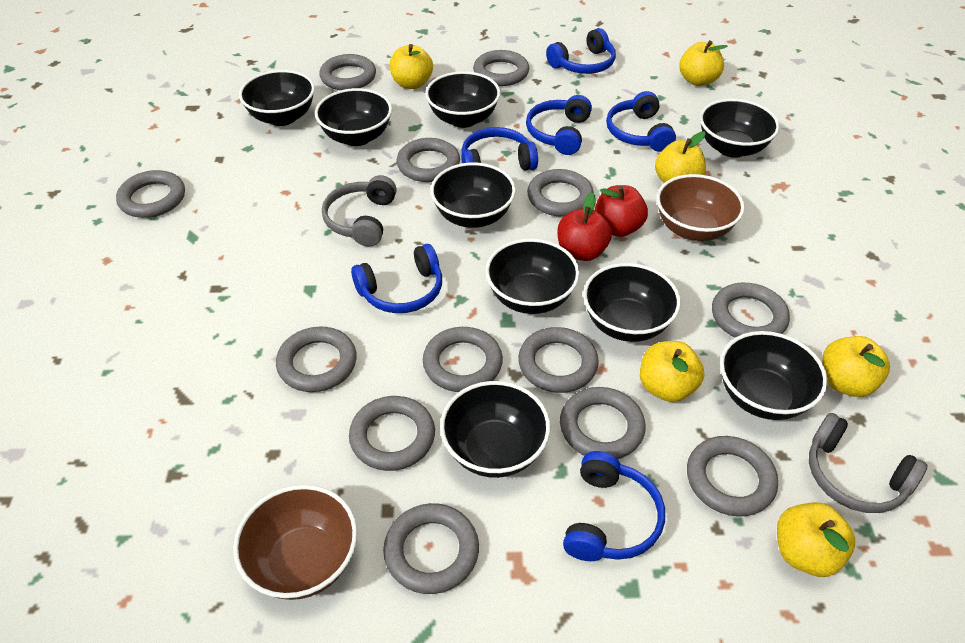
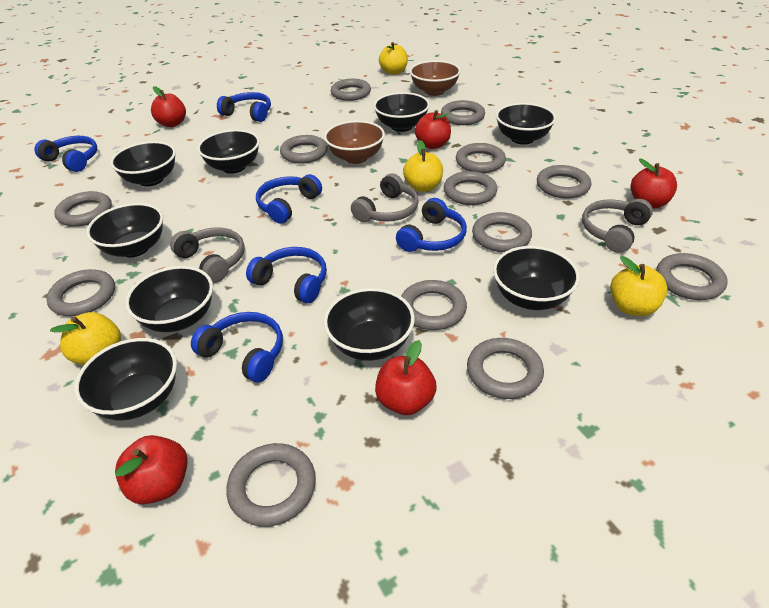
grey headphones: 2 -> 3
red apple: 2 -> 5
yellow apple: 6 -> 4

